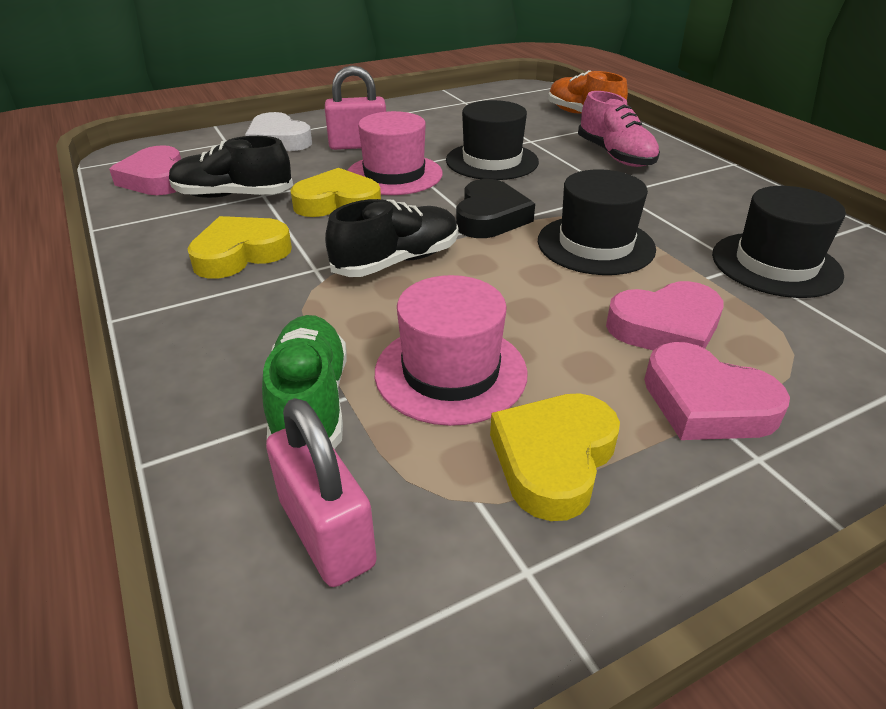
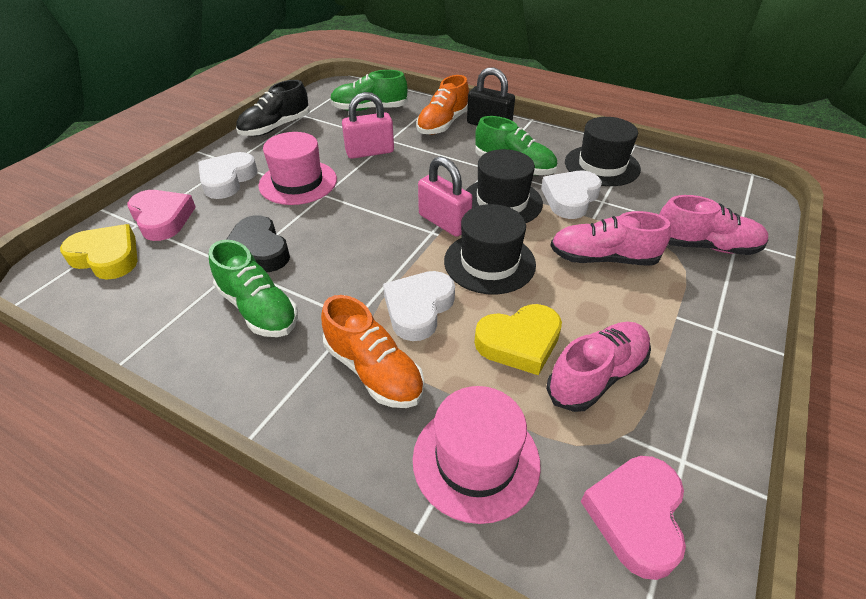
black padlock: 0 -> 1
black shoe: 2 -> 1
green shoe: 1 -> 3
orange shoe: 1 -> 2
pink heart: 3 -> 2
pink shoe: 1 -> 3
white heart: 1 -> 3
yellow heart: 3 -> 2

